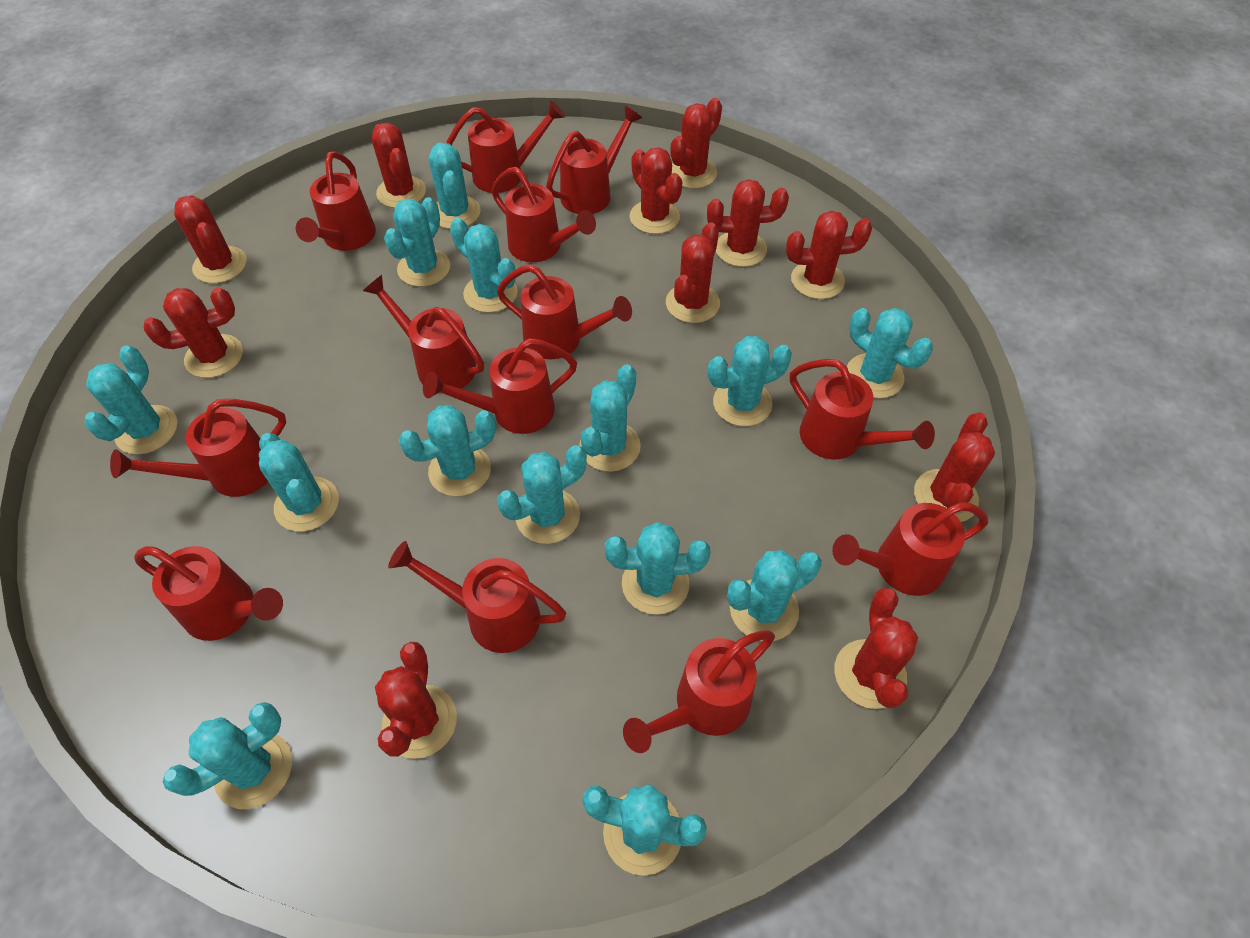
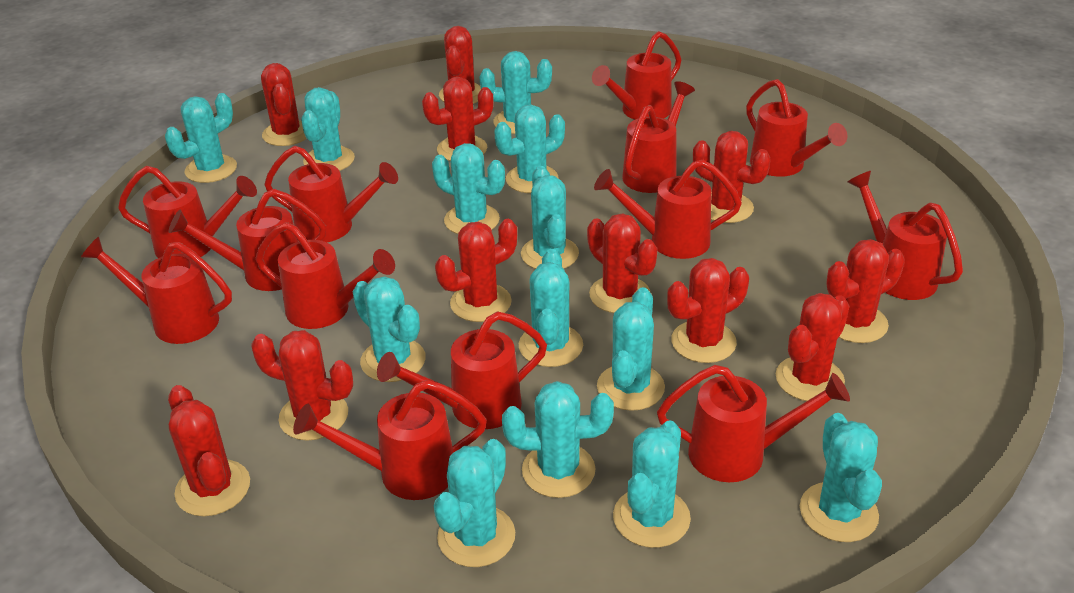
turquoise cactus: 14 -> 13

